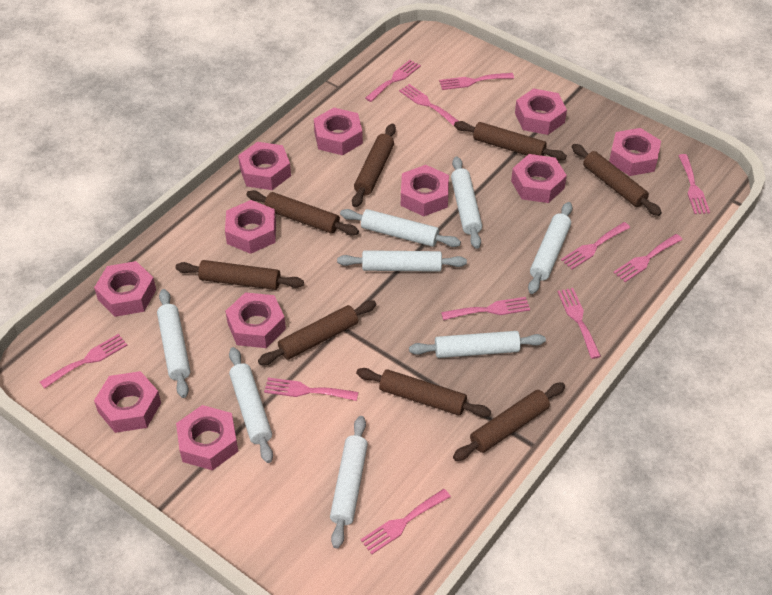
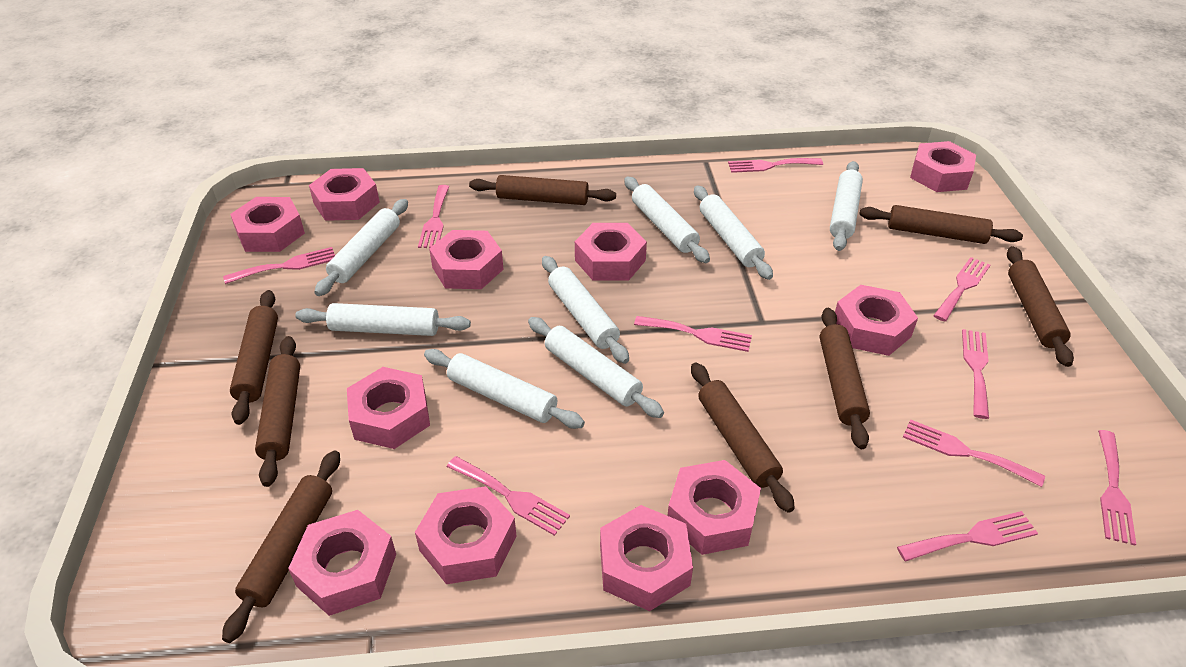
pink fork: 11 -> 10

